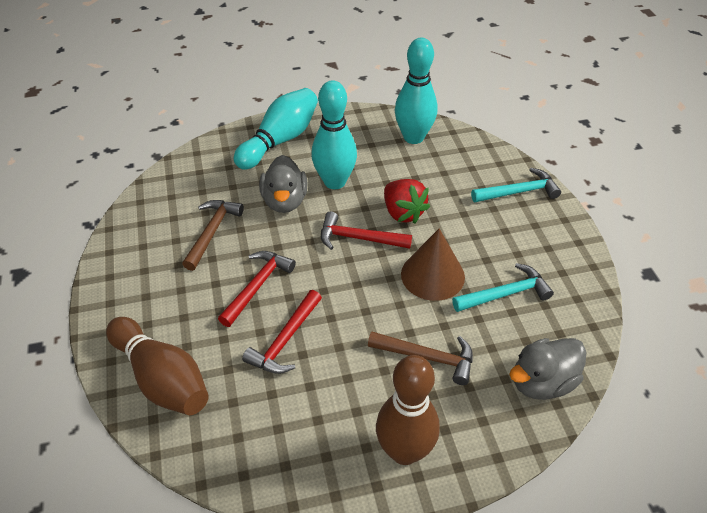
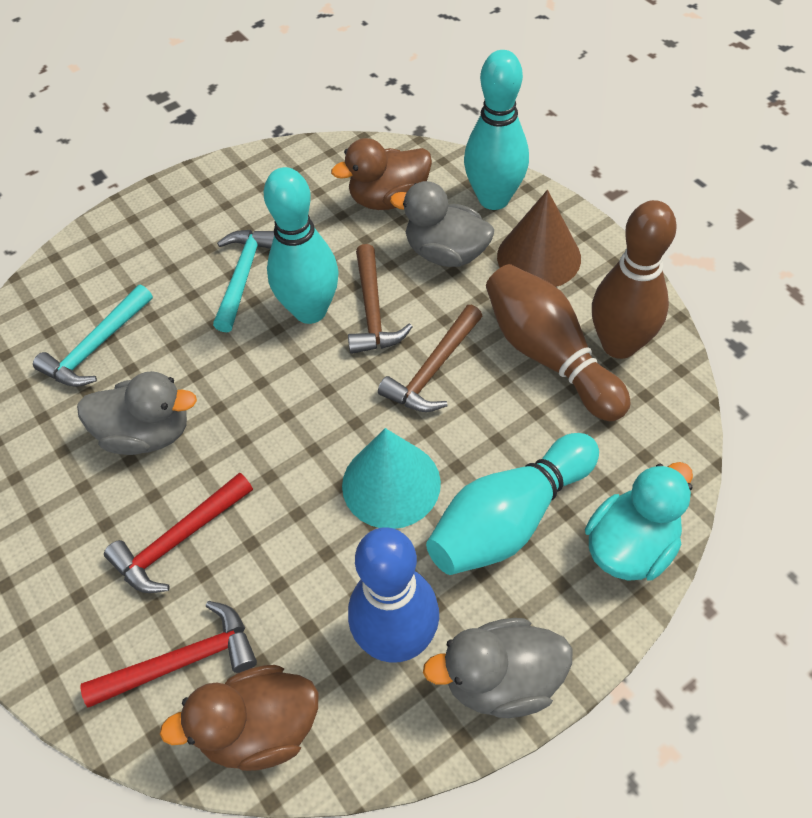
blue bowling pin: 0 -> 1
brown duck: 0 -> 2
grey duck: 2 -> 3
red hammer: 3 -> 2
red strawberry: 1 -> 0
turquoise cone: 0 -> 1
turquoise duck: 0 -> 1

